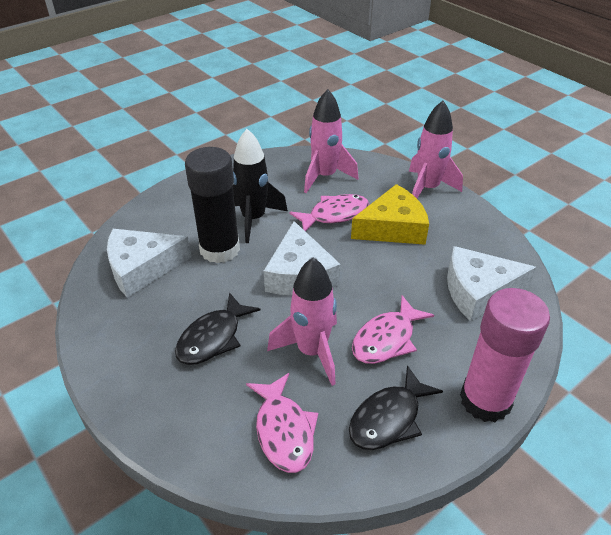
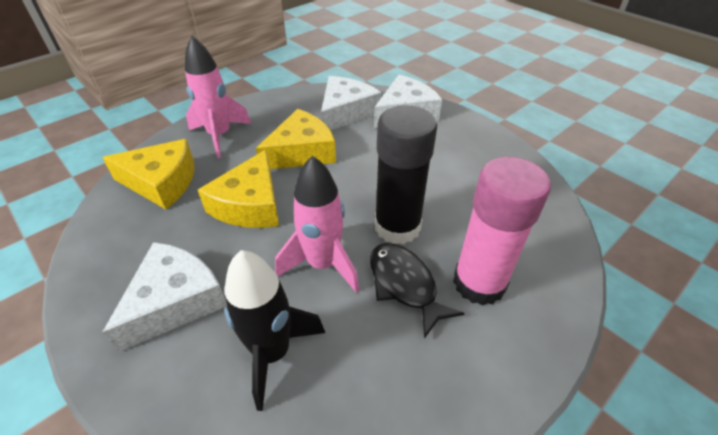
black fish: 2 -> 1
pink fish: 3 -> 0
pink rocket: 3 -> 2
yellow cheese: 1 -> 3

